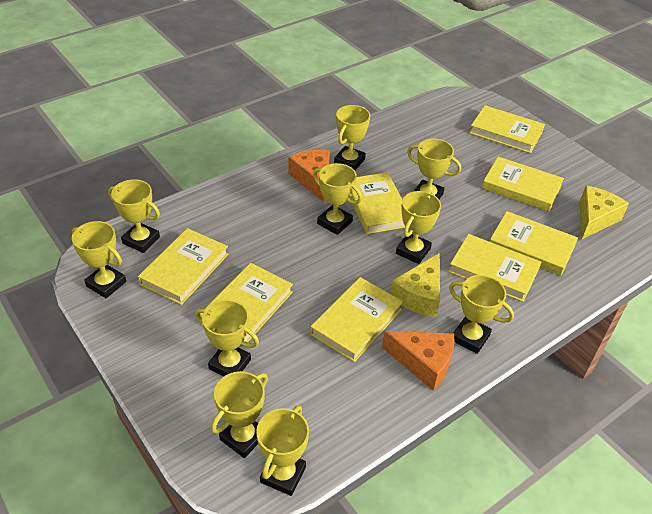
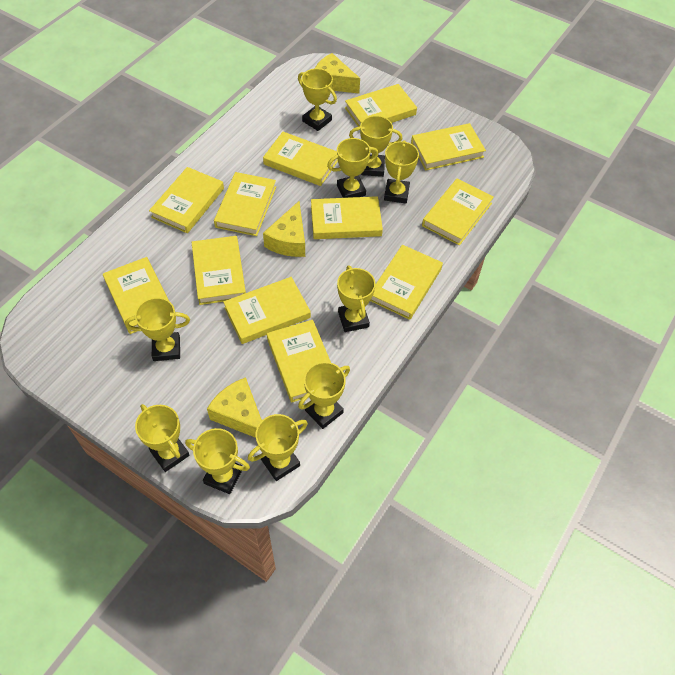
orange cheese: 2 -> 0
yellow book: 8 -> 12
yellow cheese: 2 -> 3

